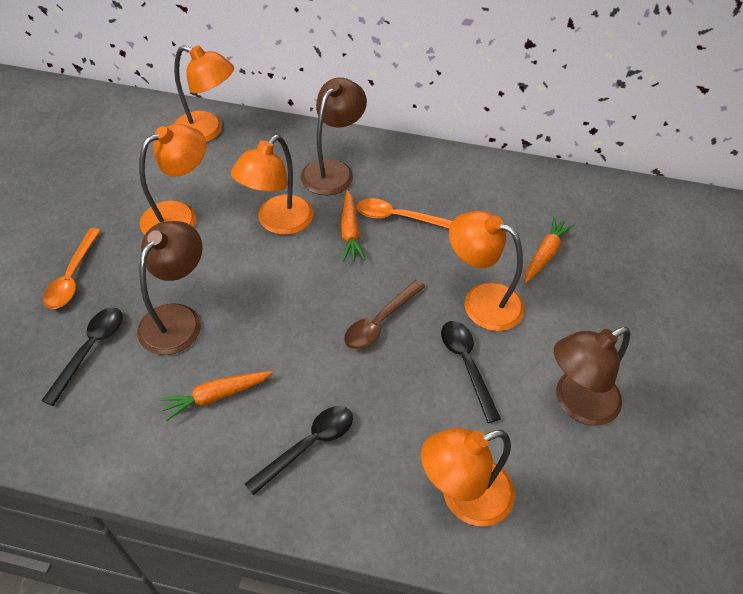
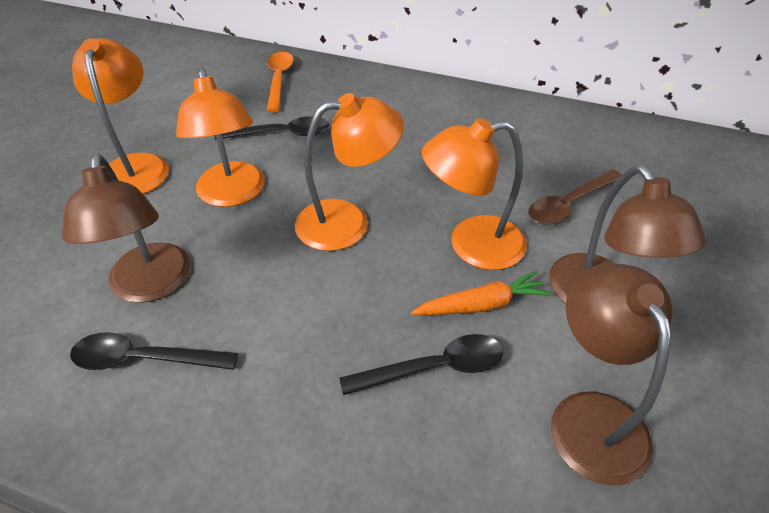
orange carrot: 3 -> 1
orange lamp: 5 -> 4
orange spoon: 2 -> 1

